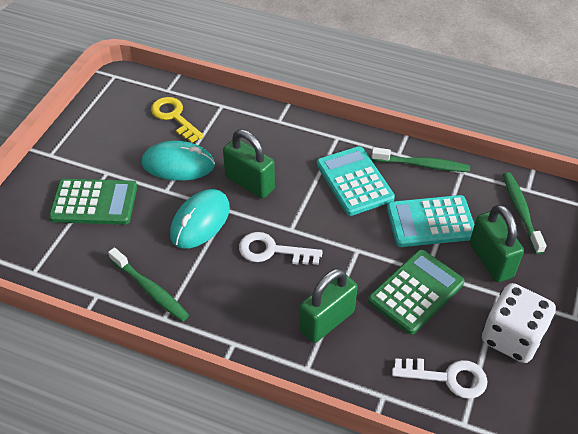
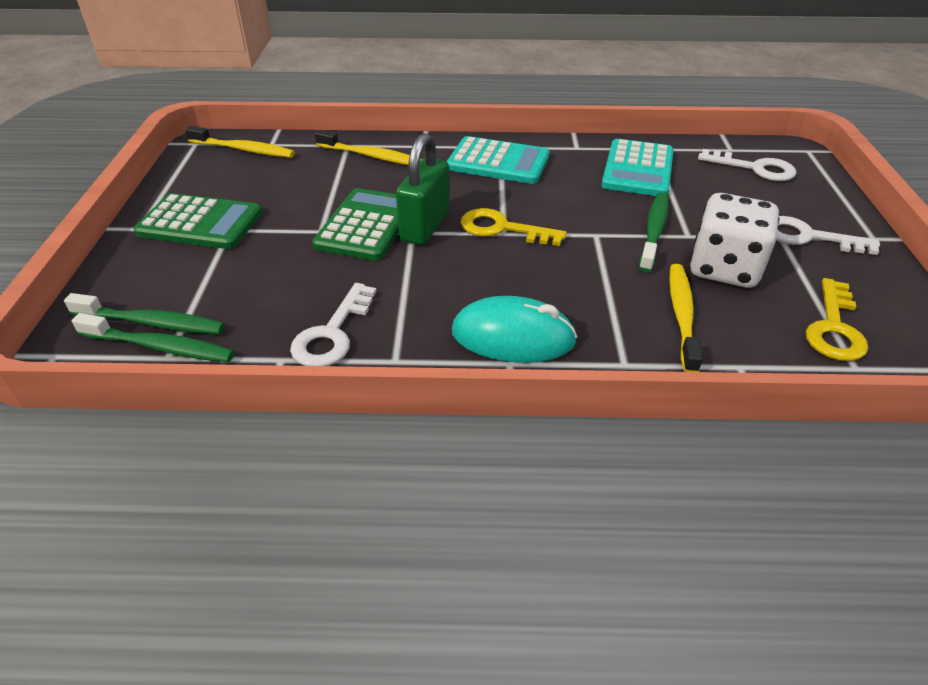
green padlock: 3 -> 1
turquoise mouse: 2 -> 1
white key: 2 -> 3
yellow key: 1 -> 2
yellow toothbrush: 0 -> 3

